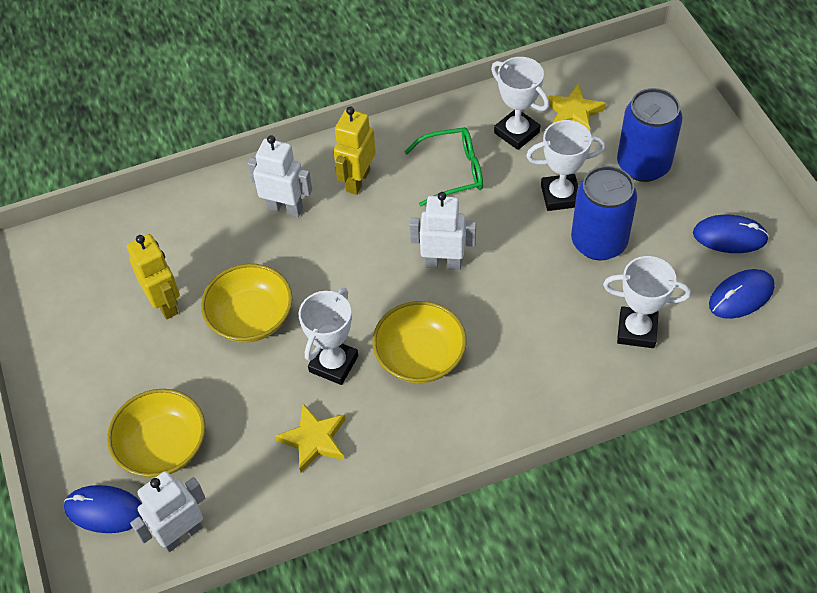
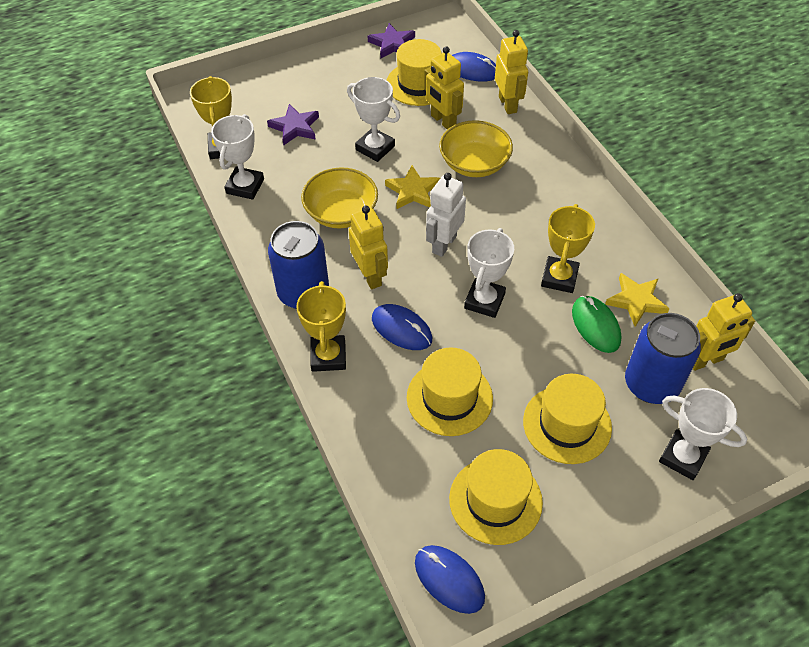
green glasses: 1 -> 0
green mouse: 0 -> 1
purple star: 0 -> 2
white robot: 3 -> 1
yellow bowl: 3 -> 2
yellow hat: 0 -> 4
yellow robot: 2 -> 4
yellow trophy: 0 -> 3

